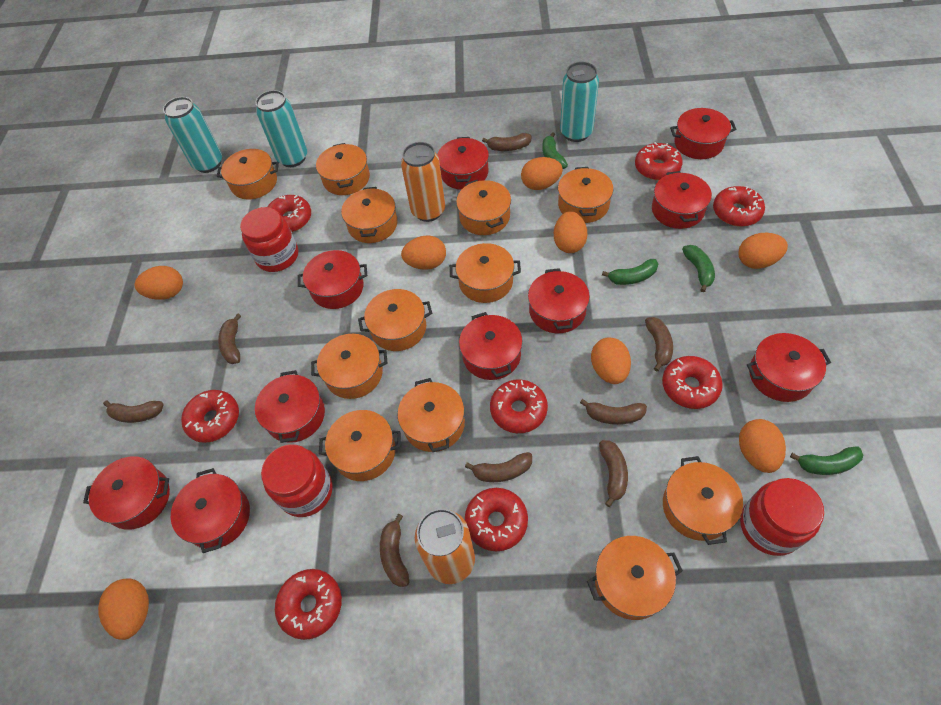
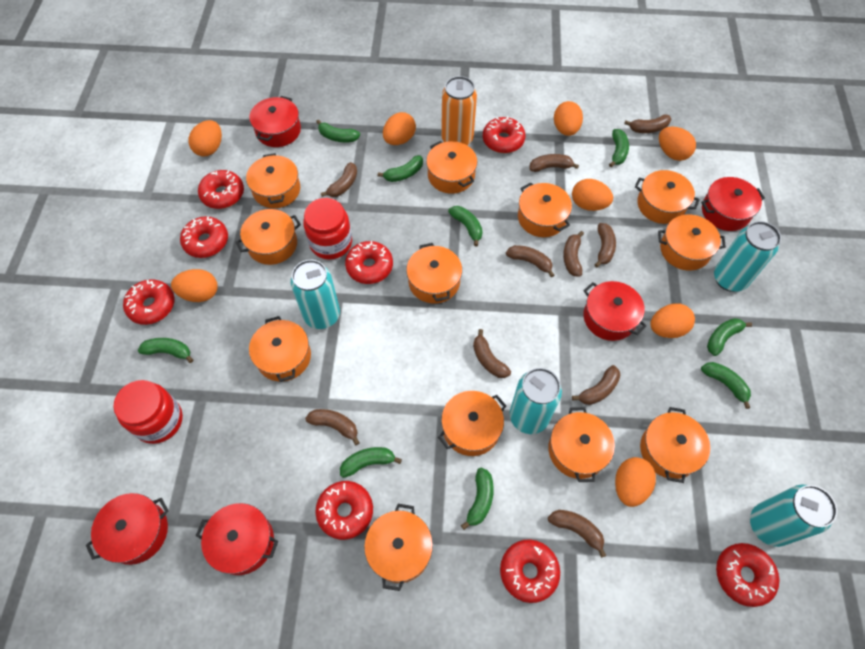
brown banana: 8 -> 10
green banana: 4 -> 9
orange can: 2 -> 1
red jar: 3 -> 2
red pot: 10 -> 5
turquoise can: 3 -> 4

